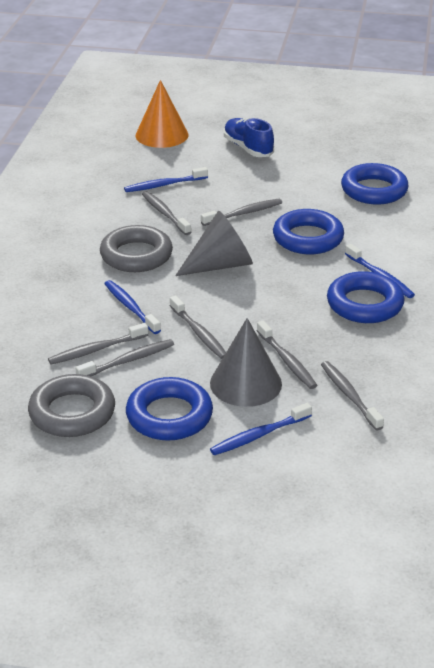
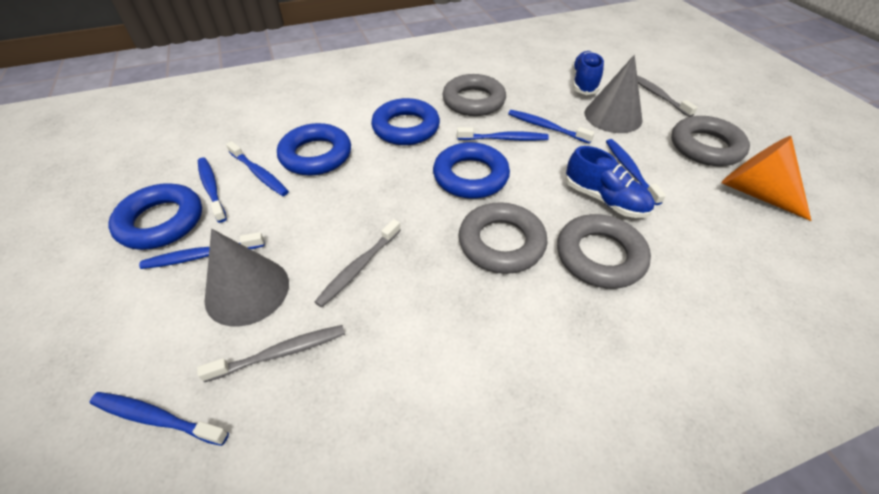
blue shoe: 1 -> 2
blue toothbrush: 4 -> 7
grey ring: 2 -> 4
grey toothbrush: 7 -> 3

